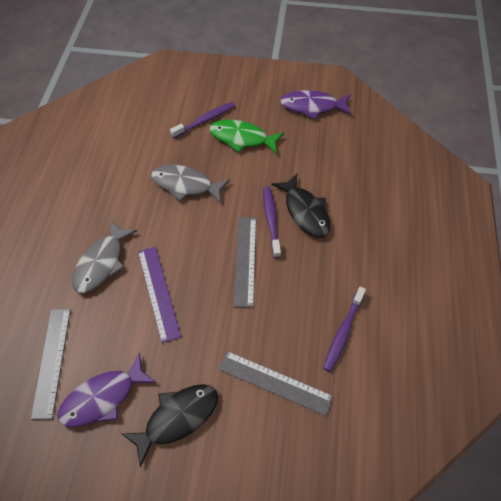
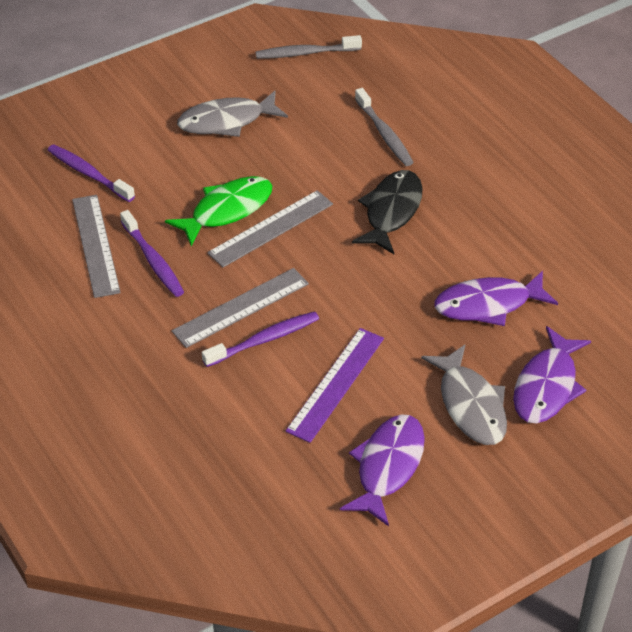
black fish: 2 -> 1
grey toothbrush: 0 -> 2
purple fish: 2 -> 3

